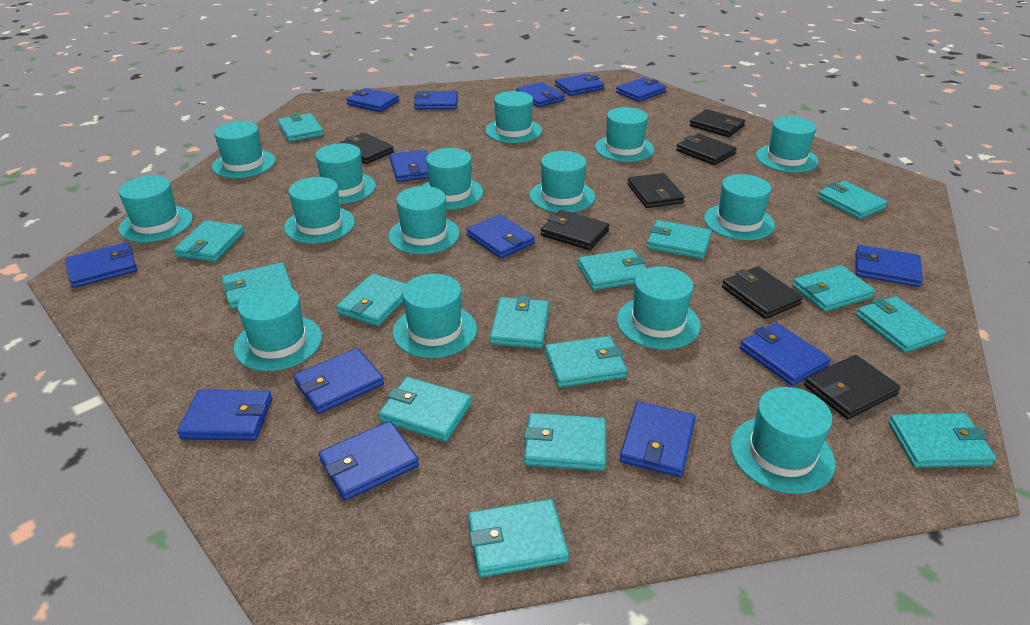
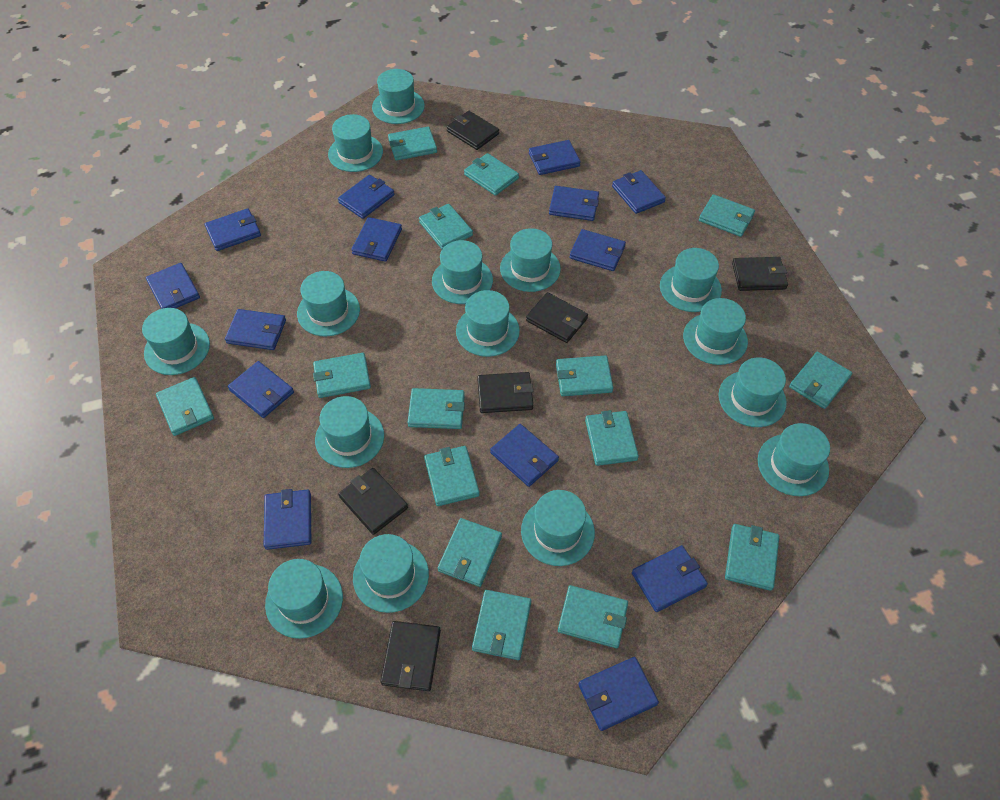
black wallet: 7 -> 6

